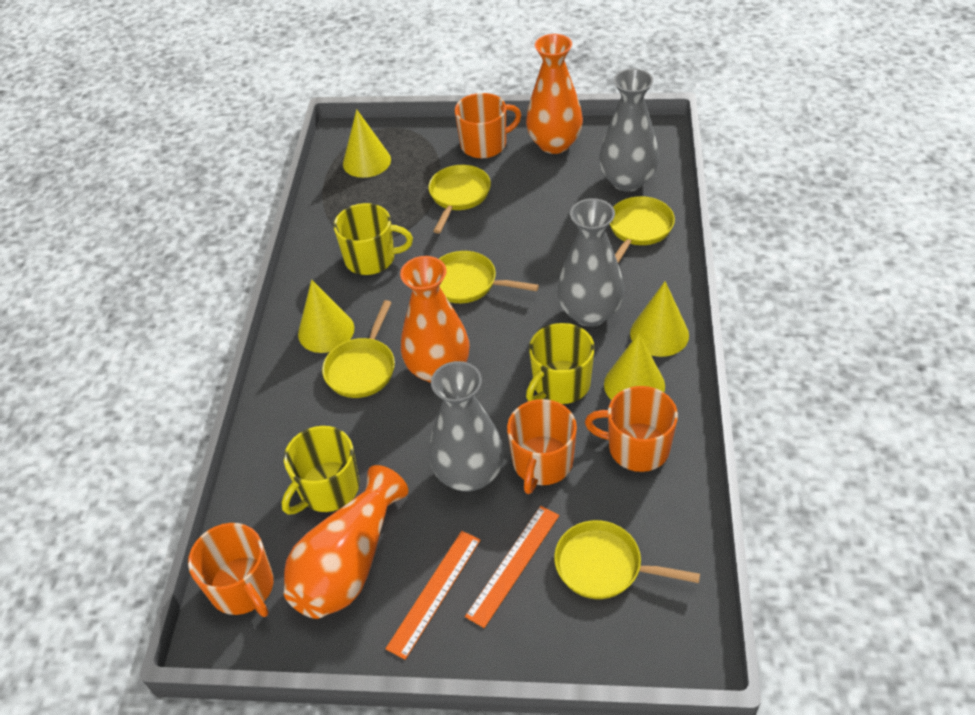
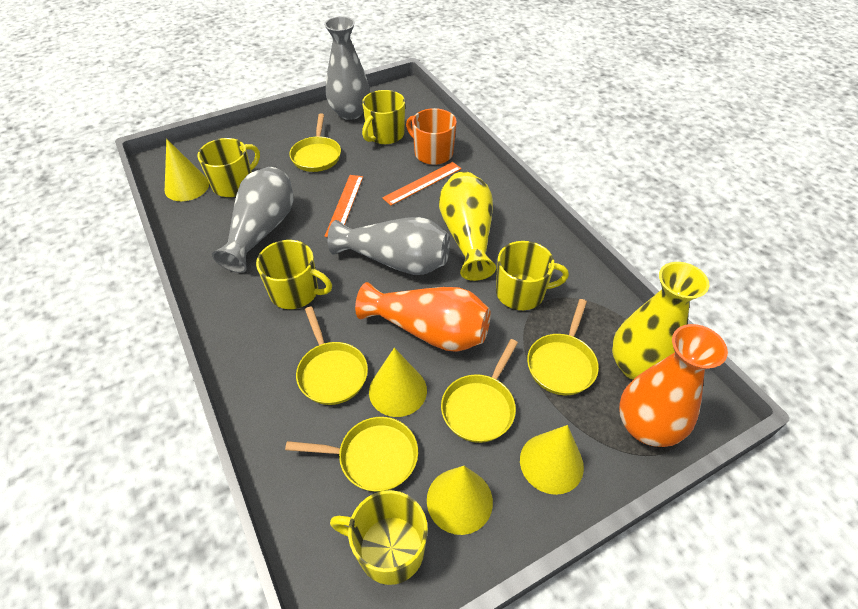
orange mug: 4 -> 1
orange vase: 3 -> 2
yellow mug: 3 -> 5
yellow vase: 0 -> 2

